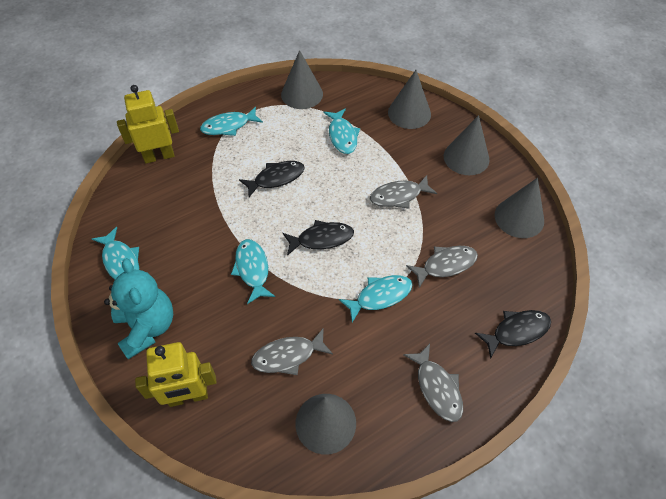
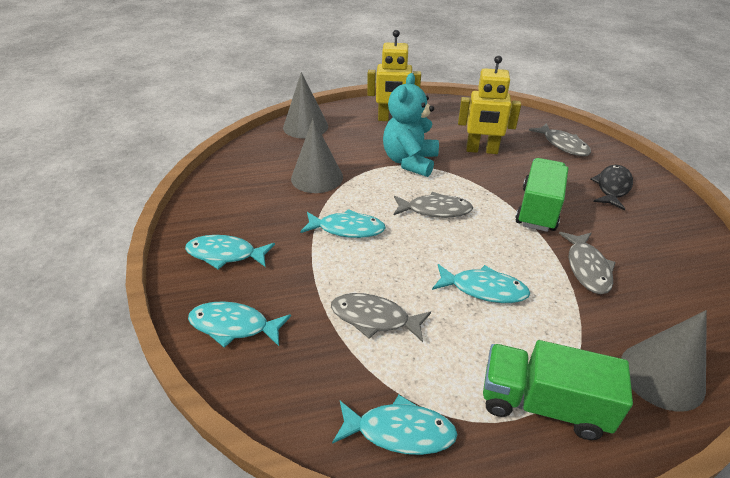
black fish: 3 -> 1
green truck: 0 -> 2
grey cone: 5 -> 3

